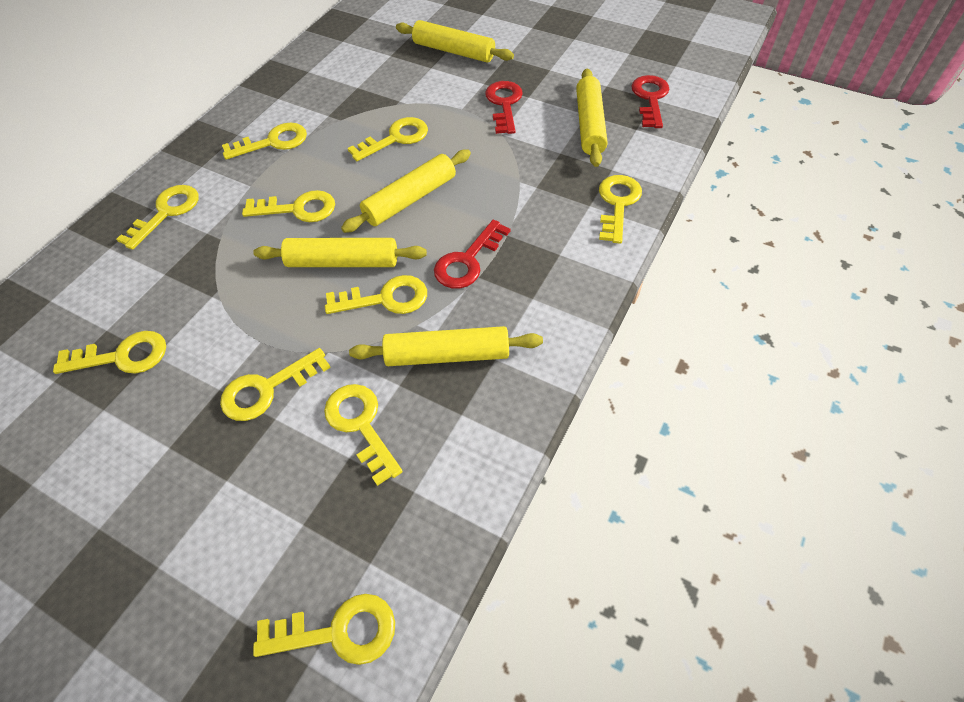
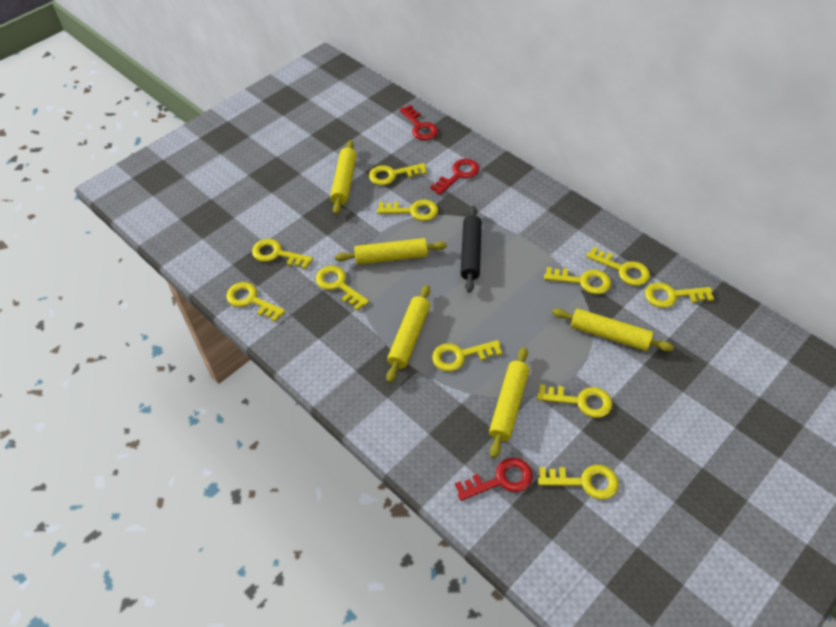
black rolling pin: 0 -> 1
yellow key: 10 -> 11

